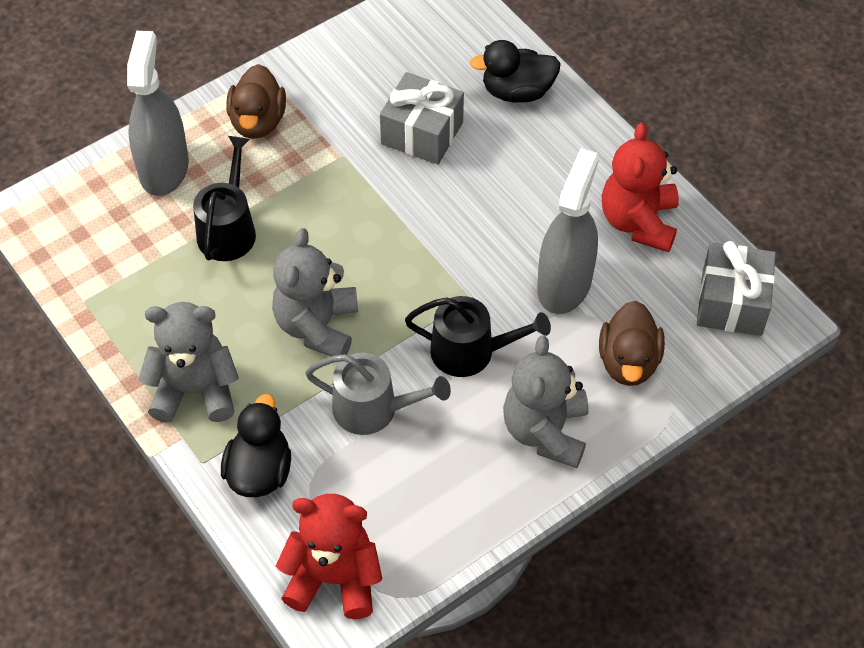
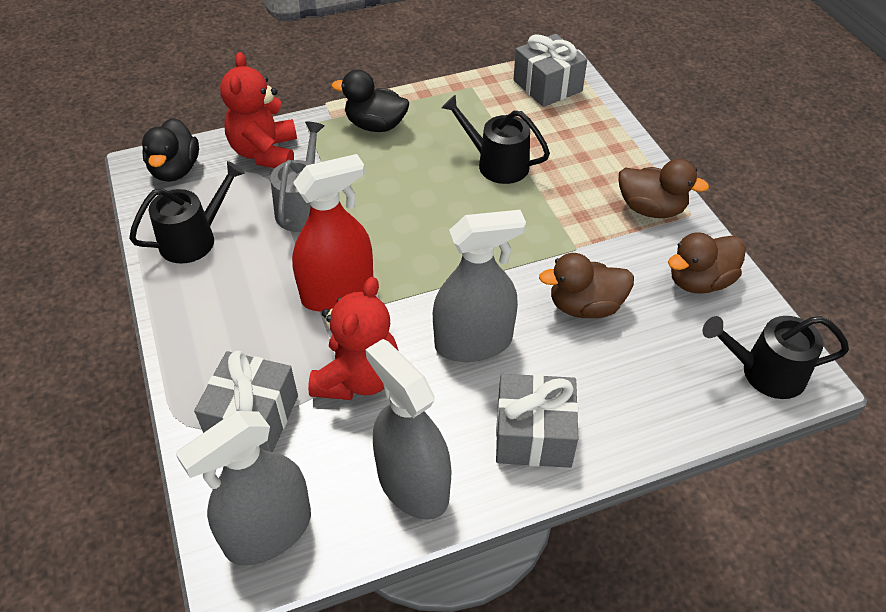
black watering can: 2 -> 3
brown duck: 2 -> 3
grey gift: 2 -> 3
grey spray bottle: 2 -> 3
grey teddy bear: 3 -> 0
red spray bottle: 0 -> 1

